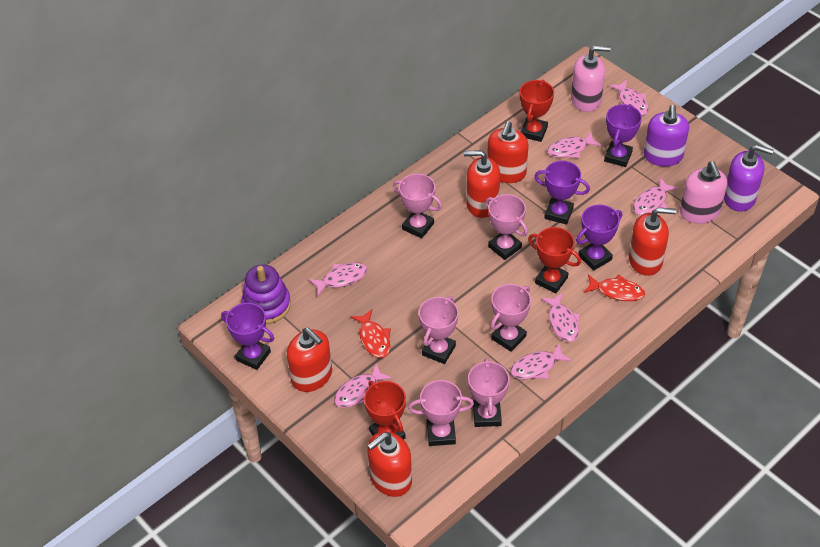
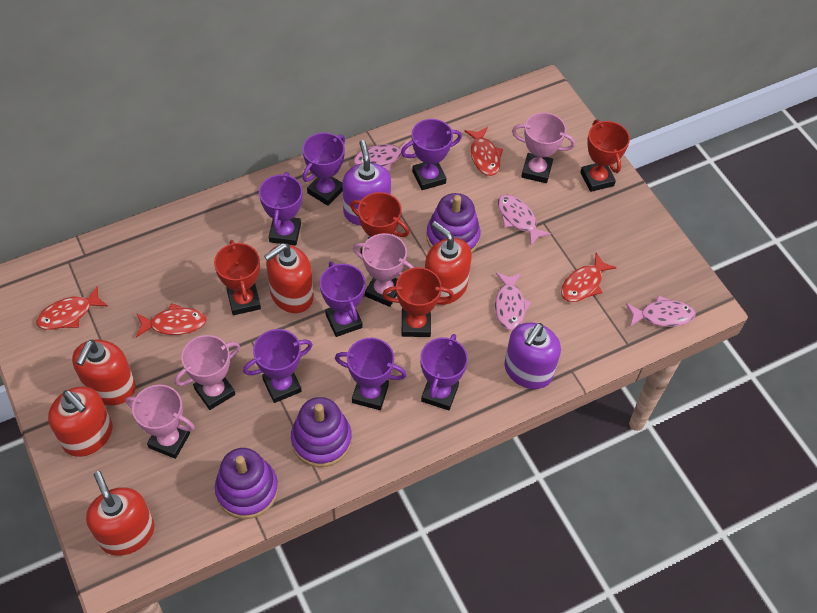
pink fish: 7 -> 4
pink soap dispenser: 2 -> 0
pink trophy: 6 -> 4
purple stacking toy: 1 -> 3
purple trophy: 4 -> 7
red fish: 2 -> 4
red trophy: 3 -> 4

